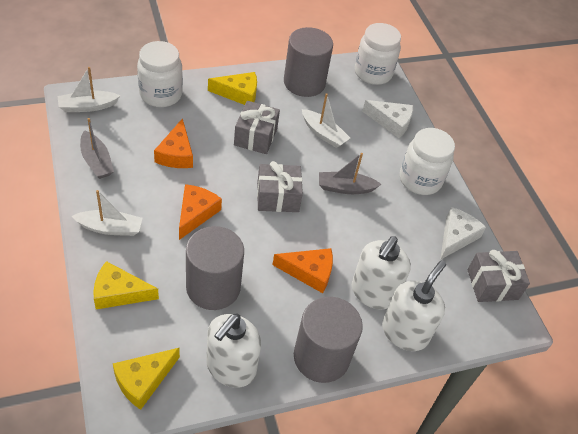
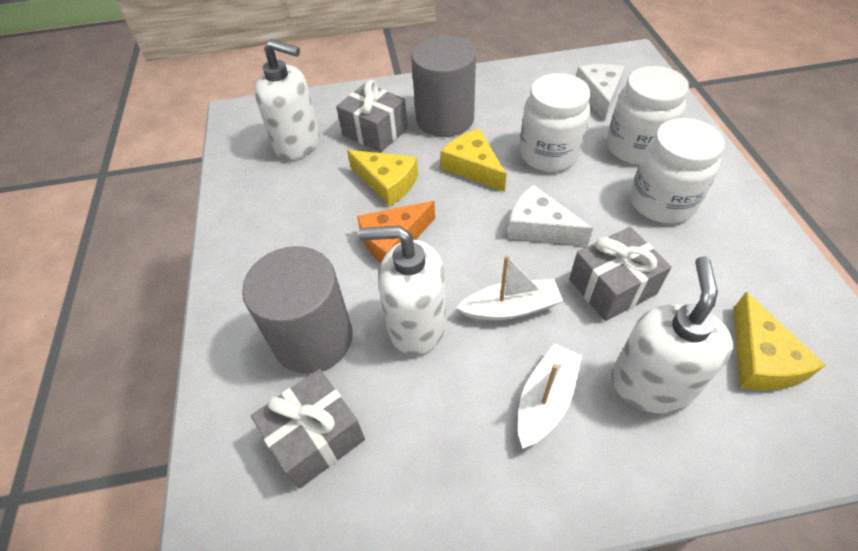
grey boat: 2 -> 0
grey cylinder: 3 -> 2
orange cheese: 3 -> 1
white boat: 3 -> 2

